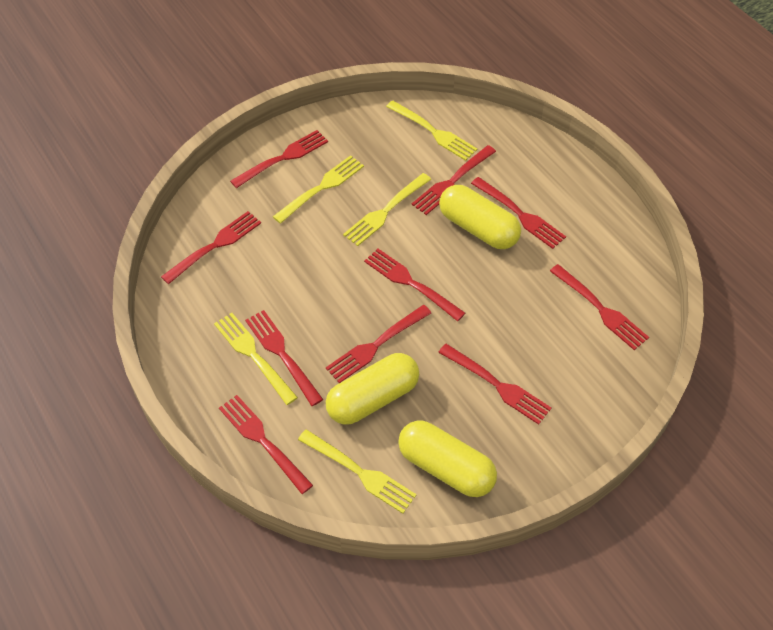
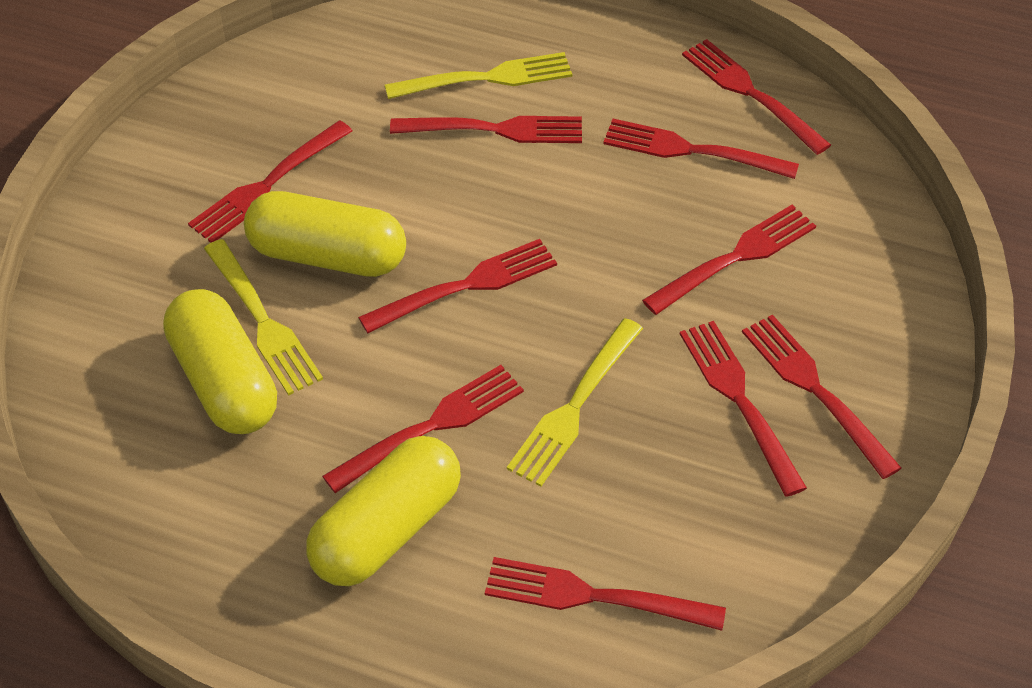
yellow fork: 5 -> 3

